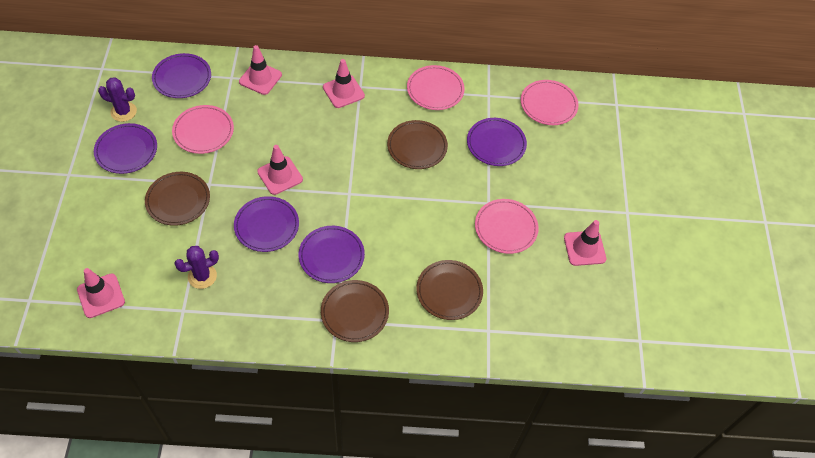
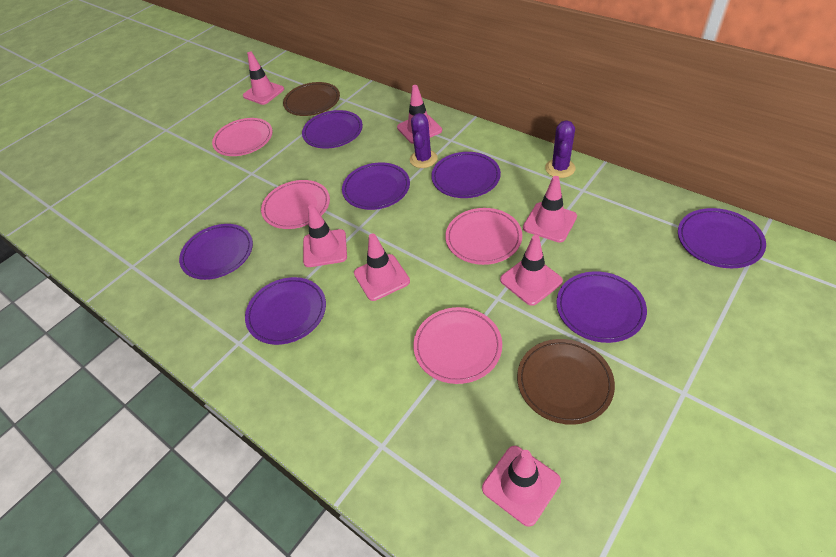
brown plate: 4 -> 2
pink traffic cone: 5 -> 7
purple plate: 5 -> 7

